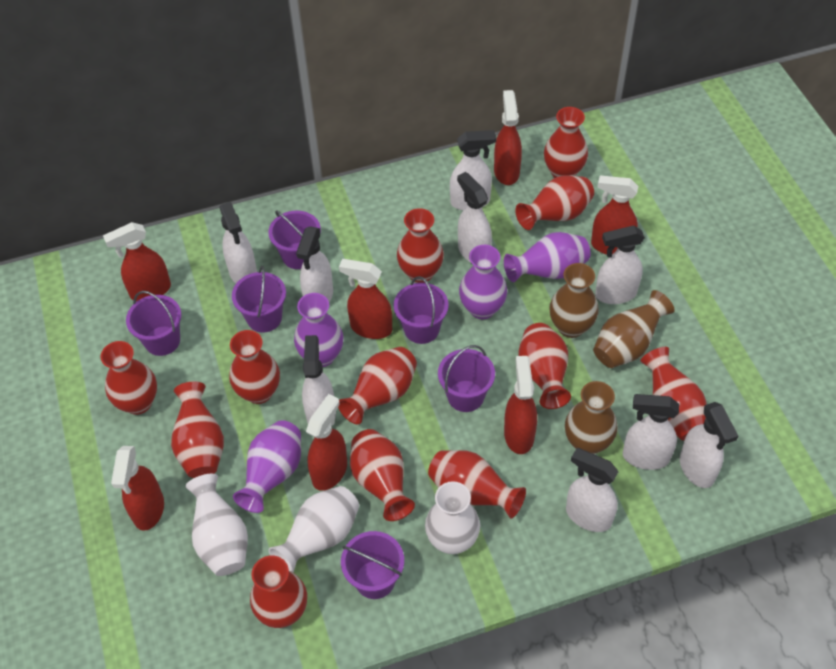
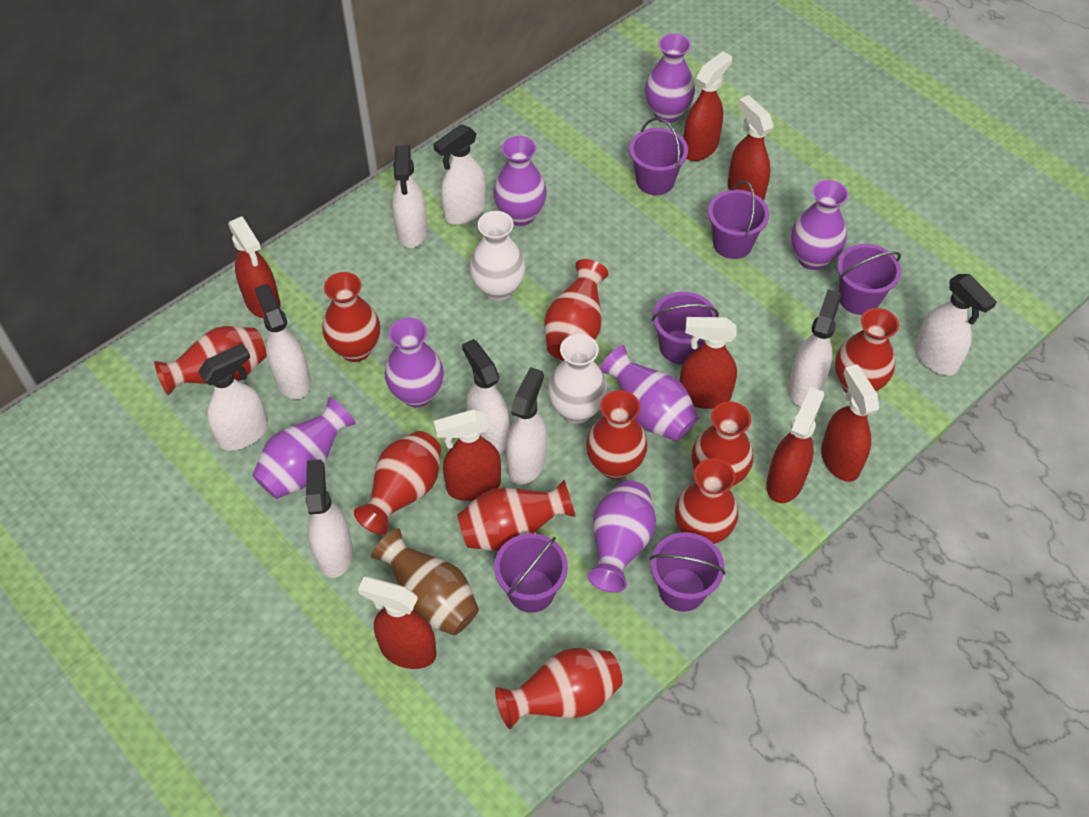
brown vase: 3 -> 1
purple vase: 4 -> 7
red spray bottle: 7 -> 8
red vase: 12 -> 10
white vase: 3 -> 2

